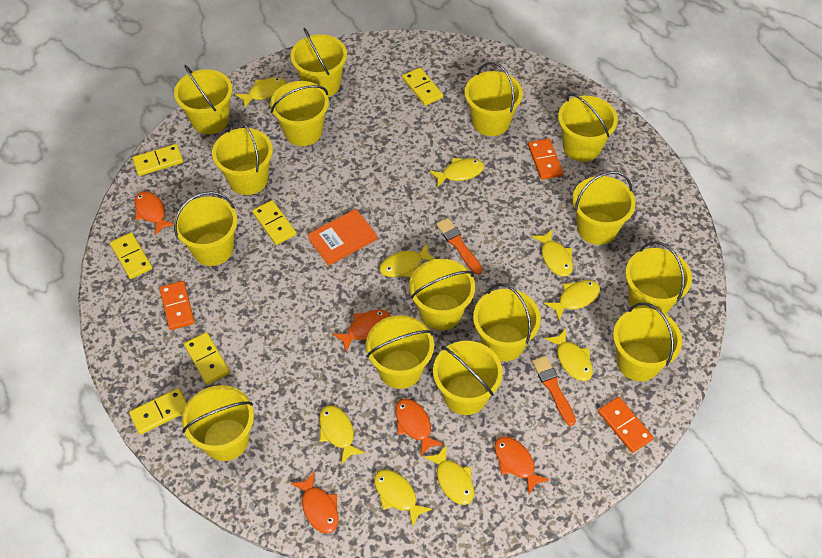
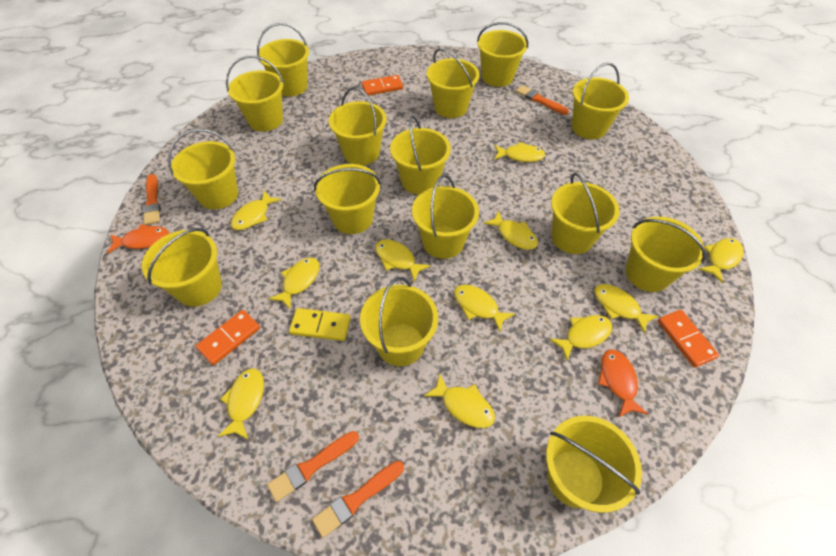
orange book: 1 -> 0
orange brush: 2 -> 4
orange fish: 5 -> 2
yellow domino: 6 -> 1
yellow fish: 9 -> 11

